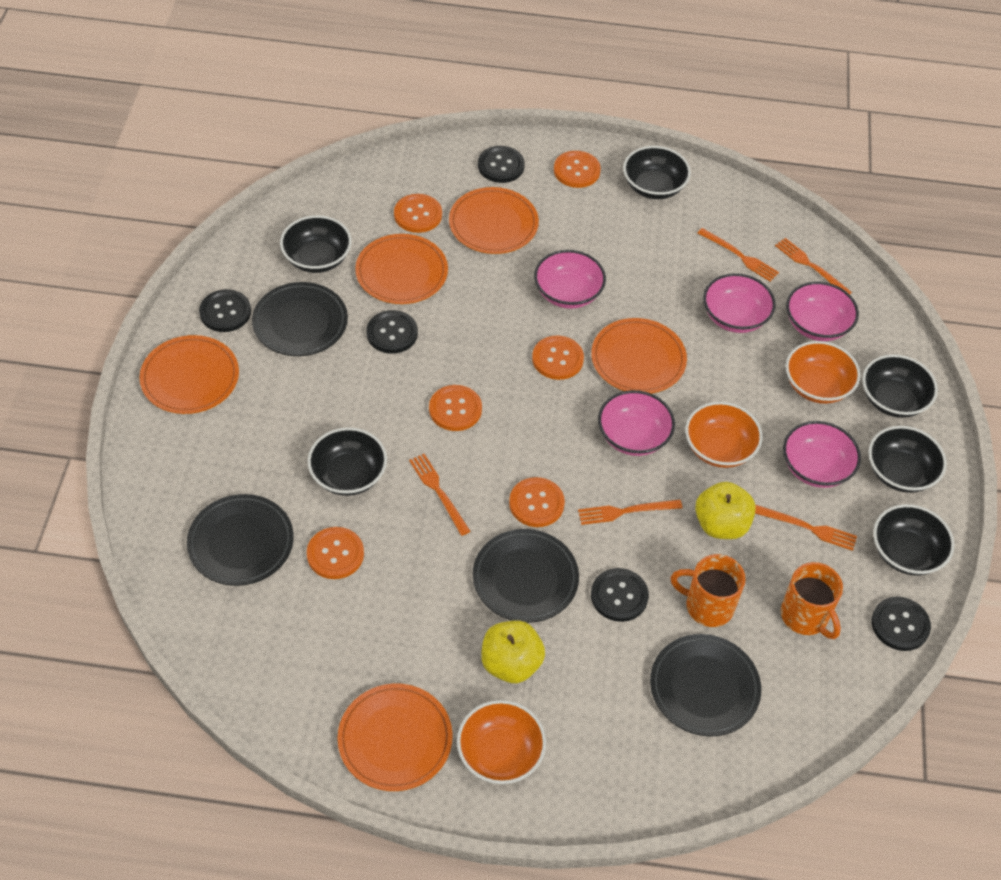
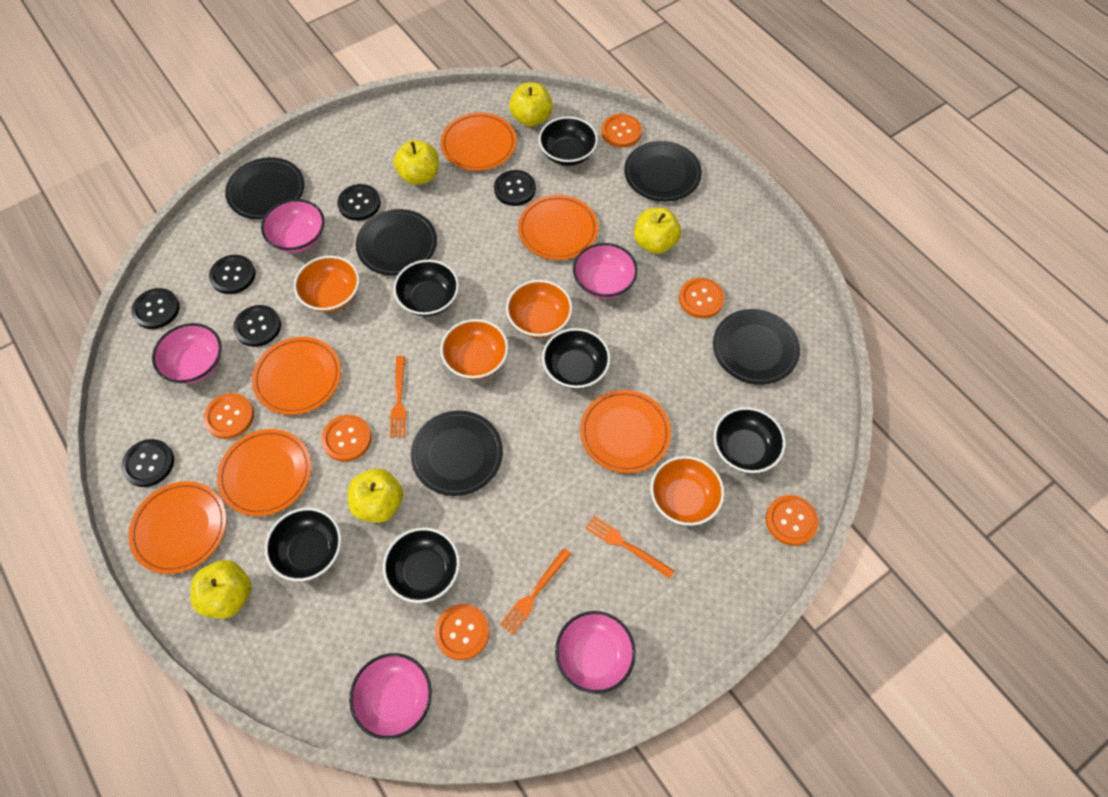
black button: 5 -> 6
black plate: 4 -> 5
orange bowl: 3 -> 4
orange fork: 5 -> 3
orange mug: 2 -> 0
orange plate: 5 -> 6
yellow apple: 2 -> 5

